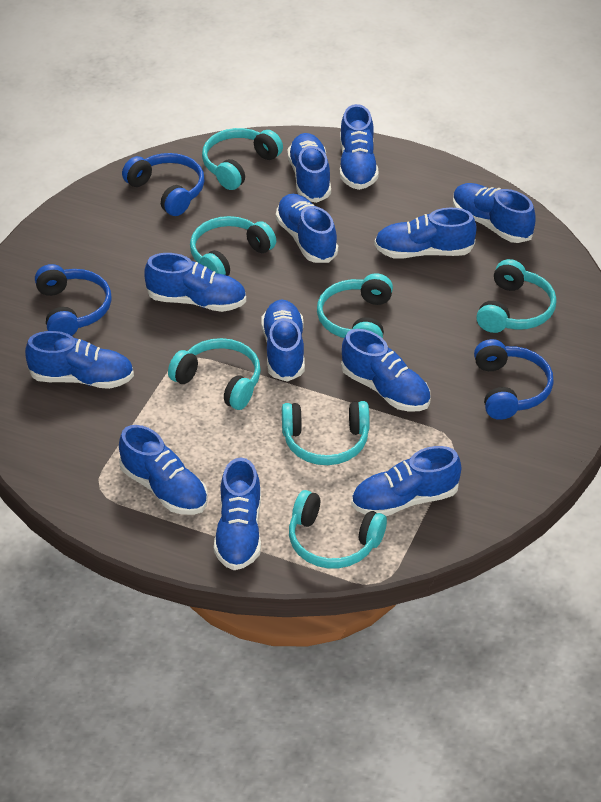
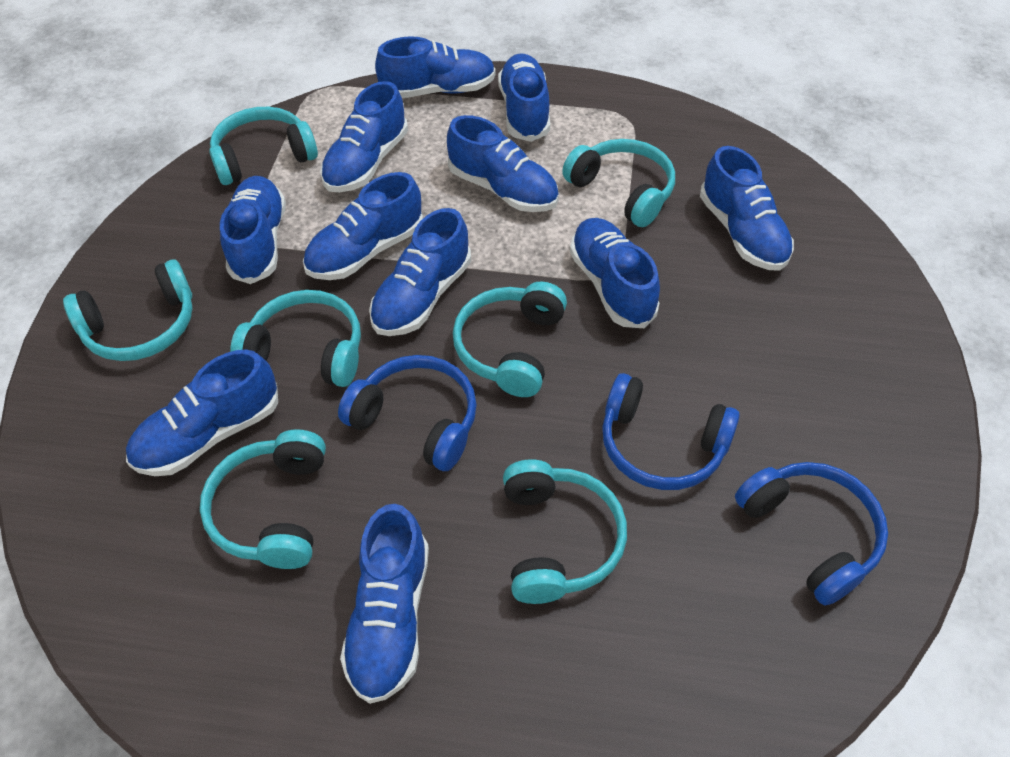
blue shoe: 12 -> 11

